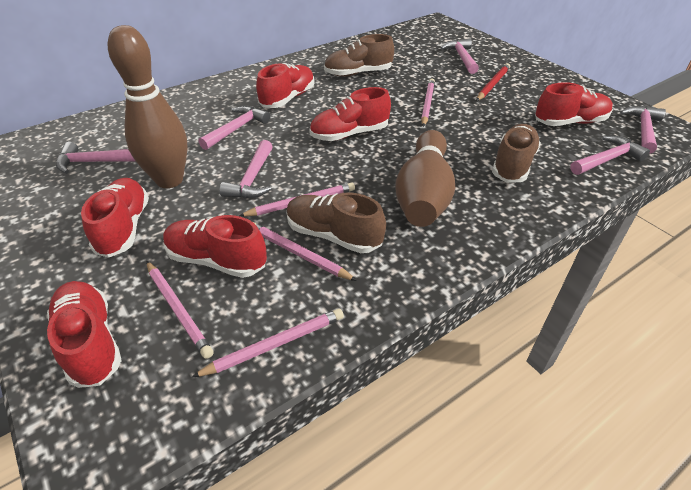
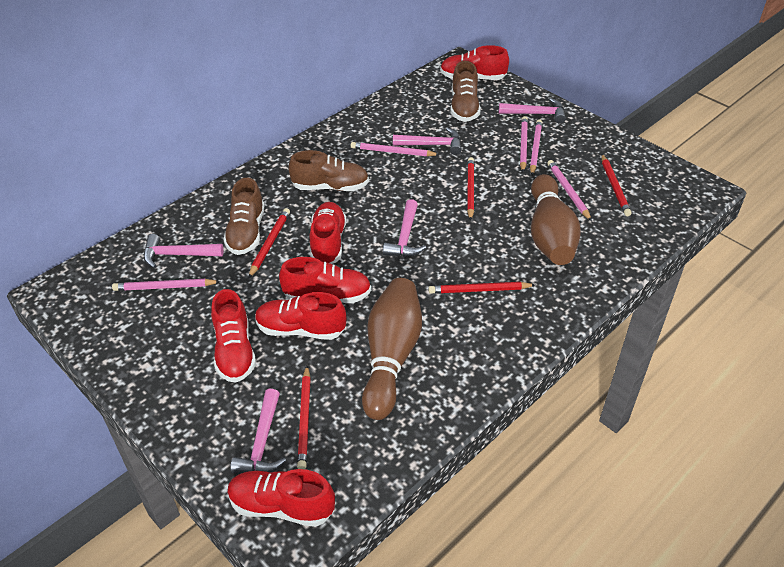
pink hammer: 6 -> 5
red pencil: 1 -> 5

